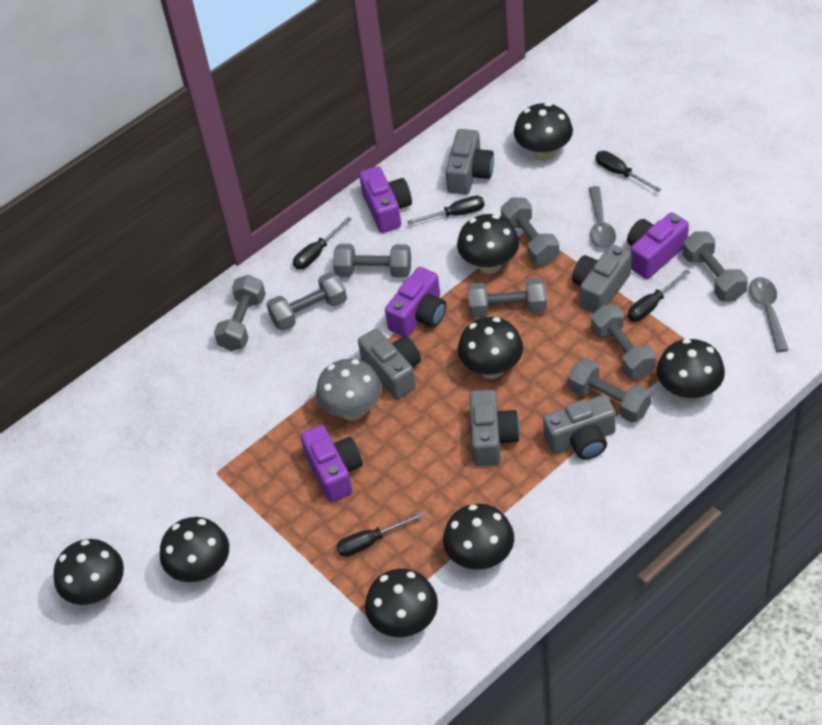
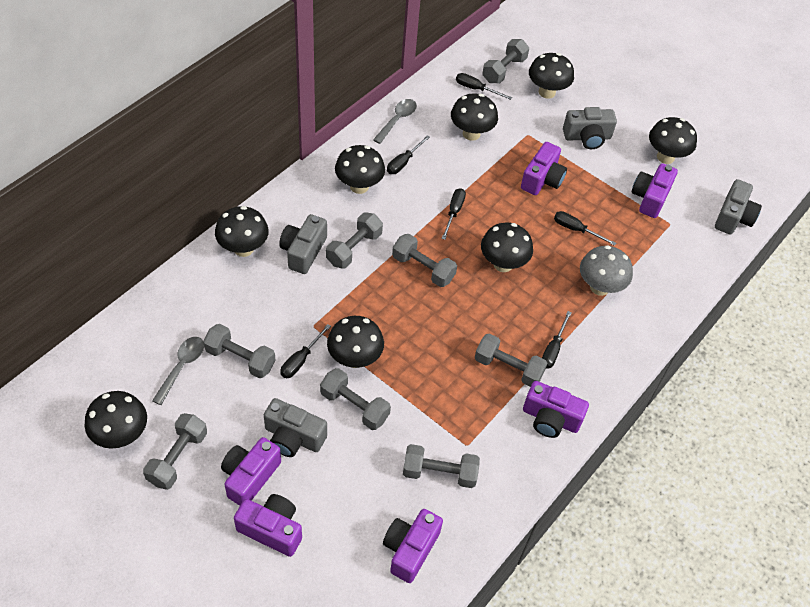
black screwdriver: 5 -> 6
grey camera: 5 -> 4
purple camera: 4 -> 6

